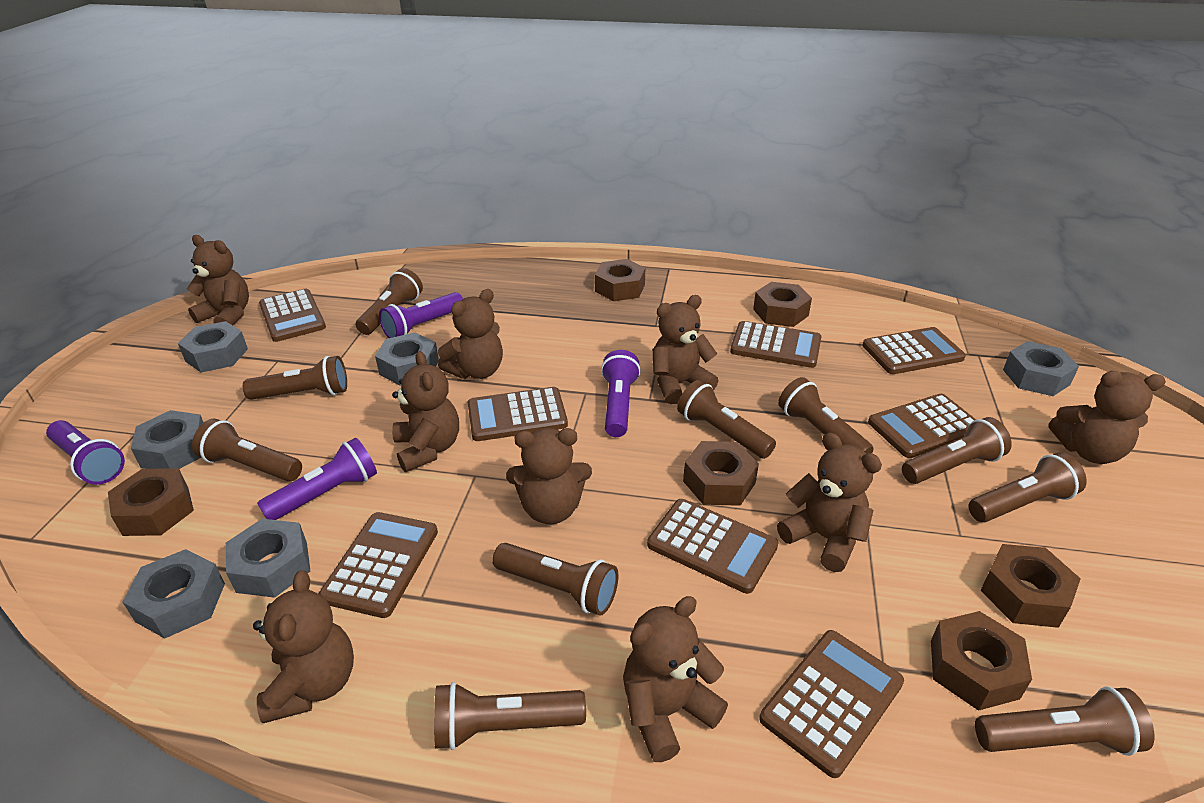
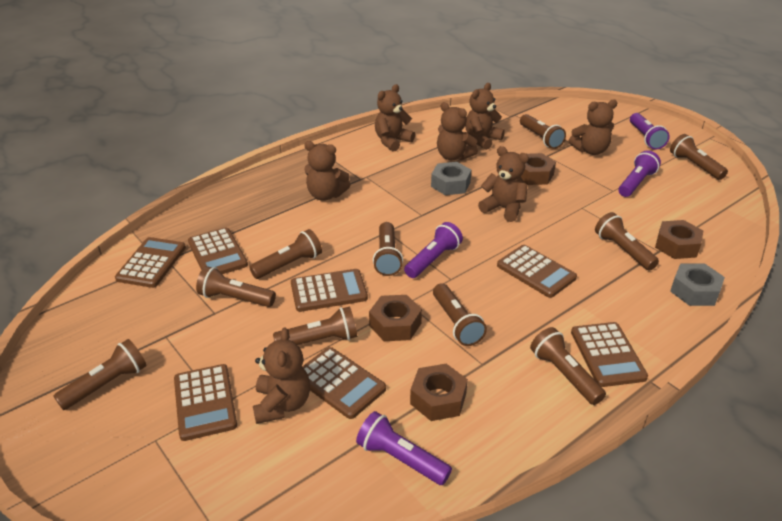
brown calculator: 8 -> 7
brown nut: 6 -> 4
brown teddy bear: 9 -> 7
grey nut: 6 -> 2

